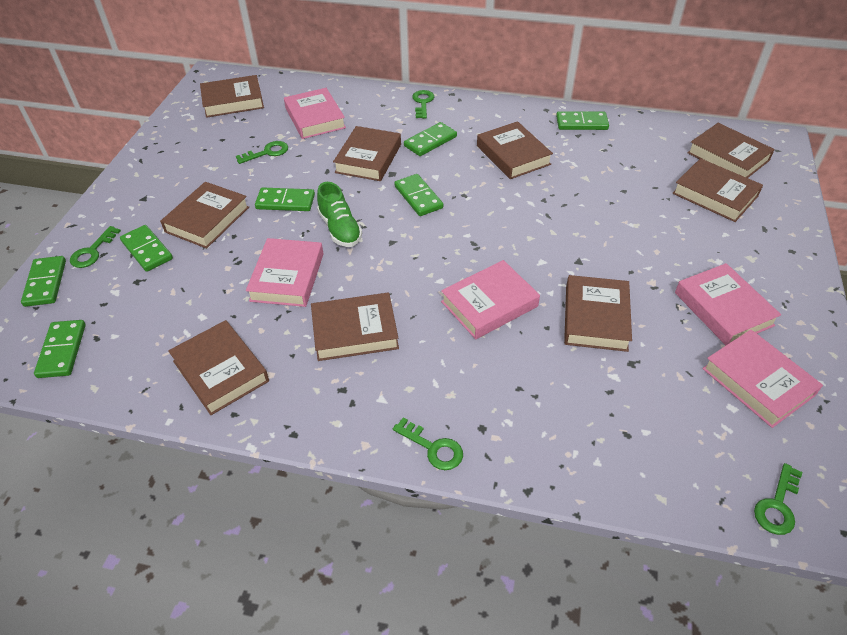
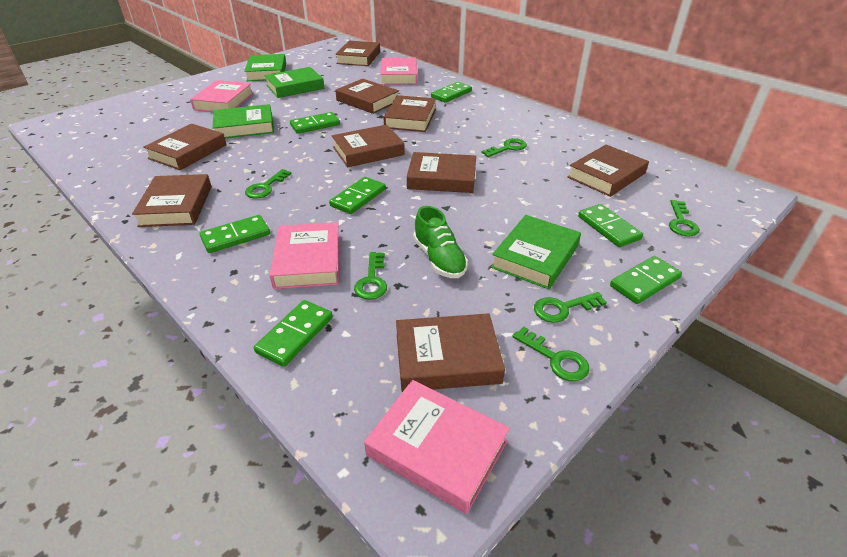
green book: 0 -> 4
green key: 5 -> 6
pink book: 5 -> 4

